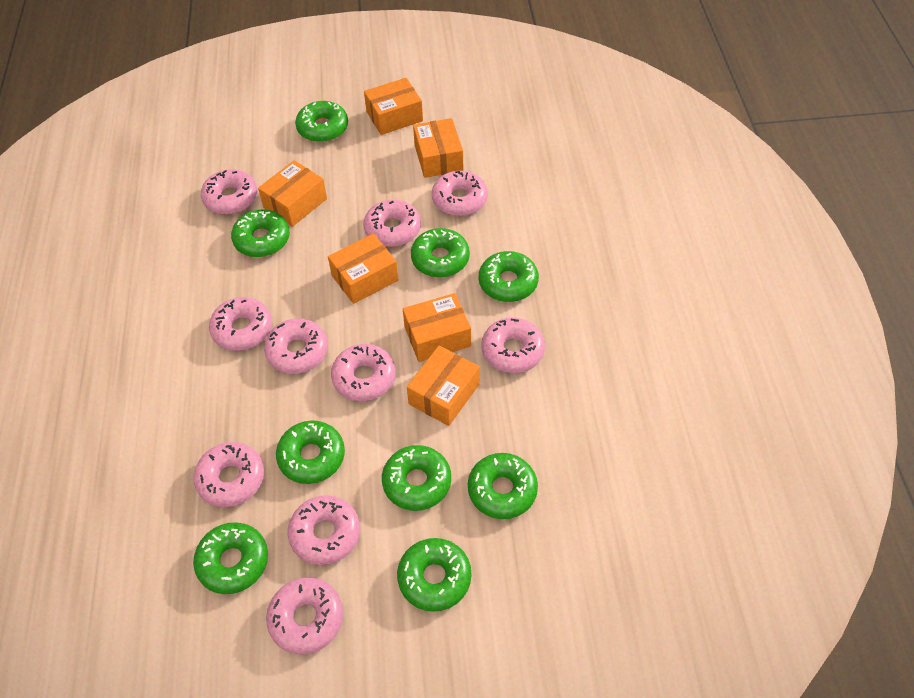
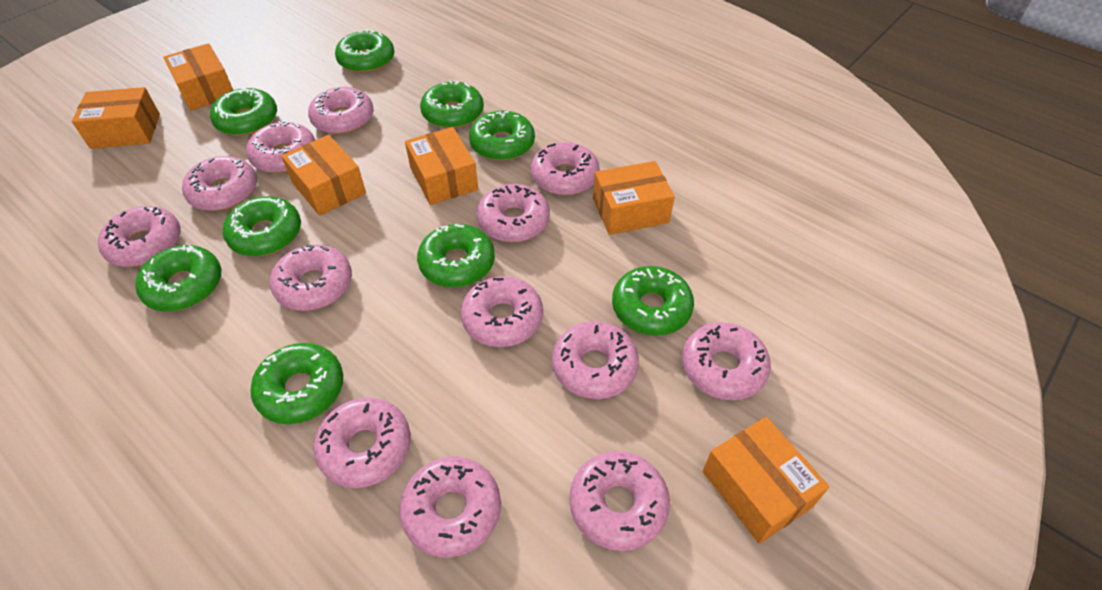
pink donut: 10 -> 13

